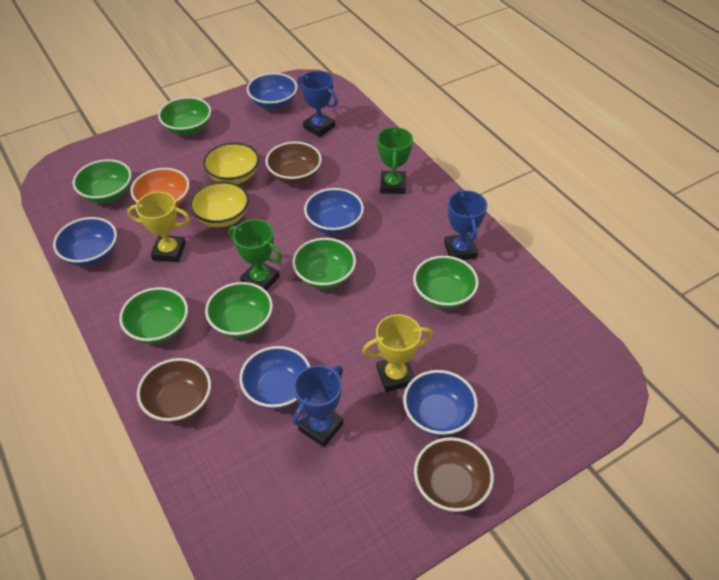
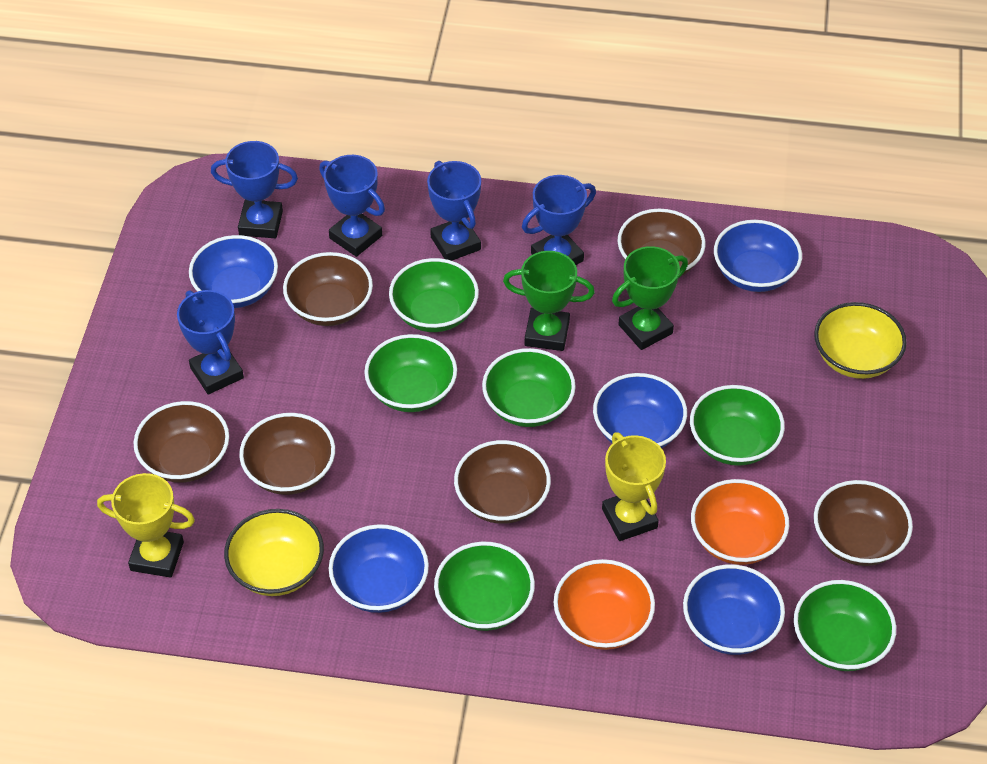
blue trophy: 3 -> 5
brown bowl: 3 -> 6
orange bowl: 1 -> 2

